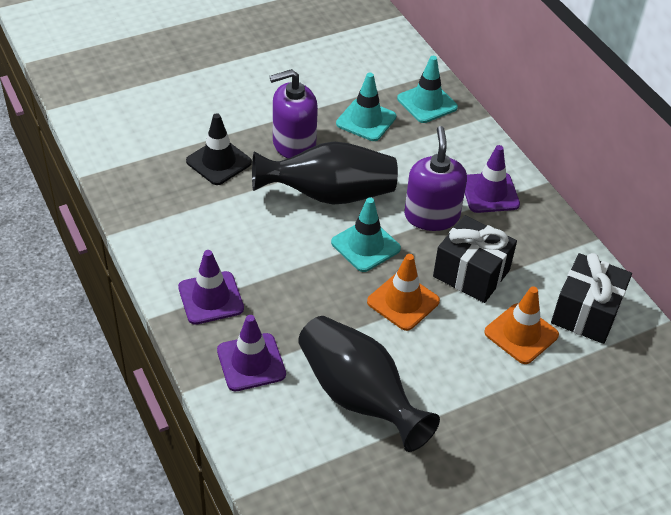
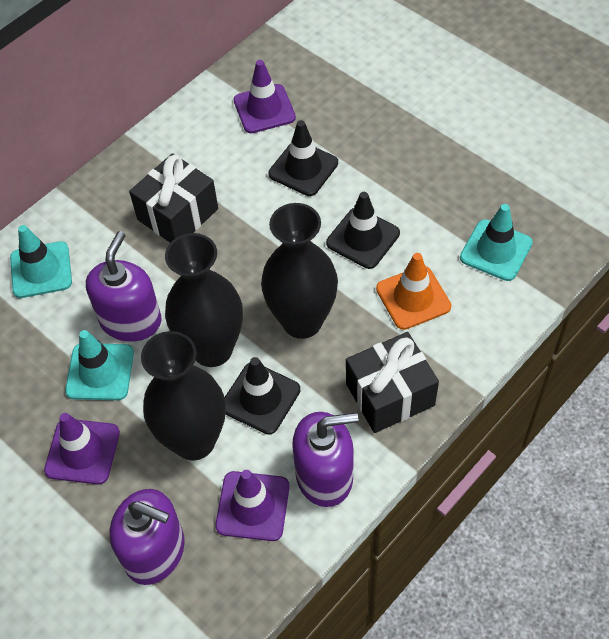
black traffic cone: 1 -> 3
black vase: 2 -> 3
orange traffic cone: 2 -> 1
purple soap dispenser: 2 -> 3

